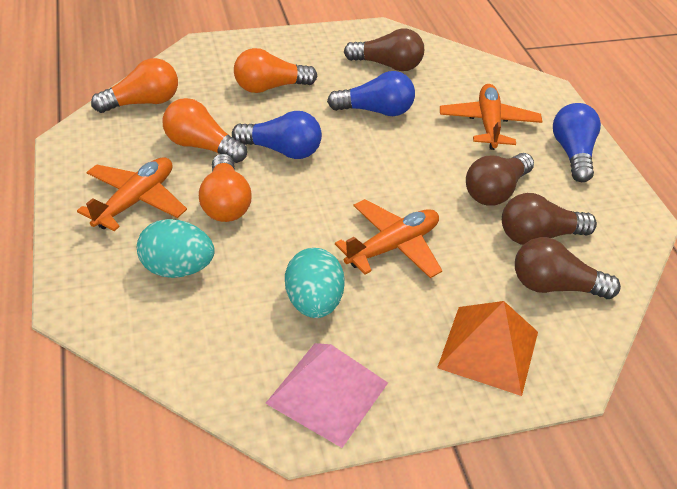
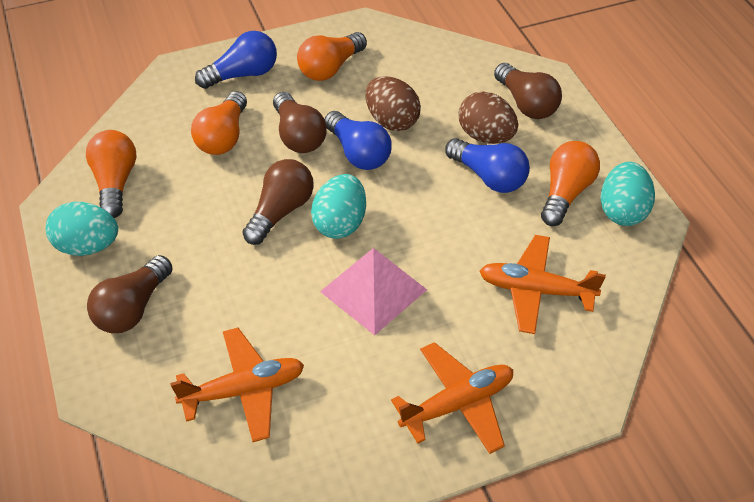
brown egg: 0 -> 2
orange pyramid: 1 -> 0
turquoise egg: 2 -> 3

